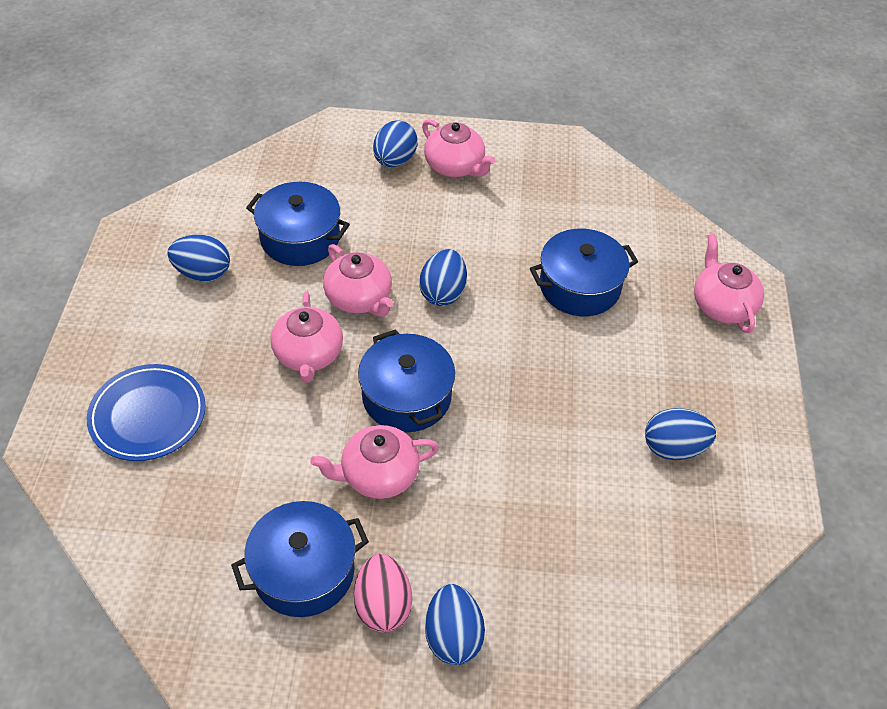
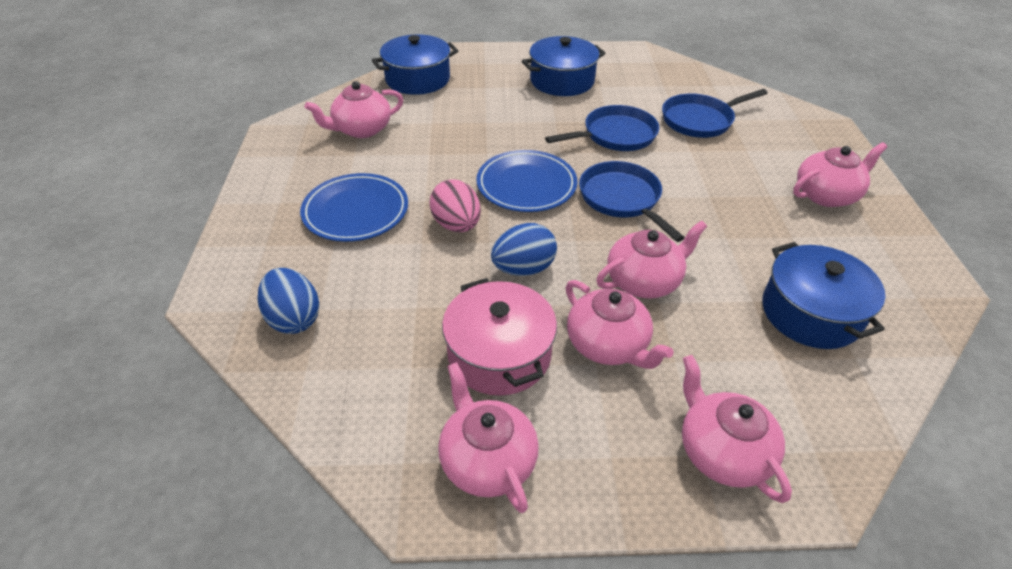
blue egg: 5 -> 2
blue pan: 0 -> 3
blue plate: 1 -> 2
blue pot: 4 -> 3
pink pot: 0 -> 1
pink teapot: 5 -> 6

